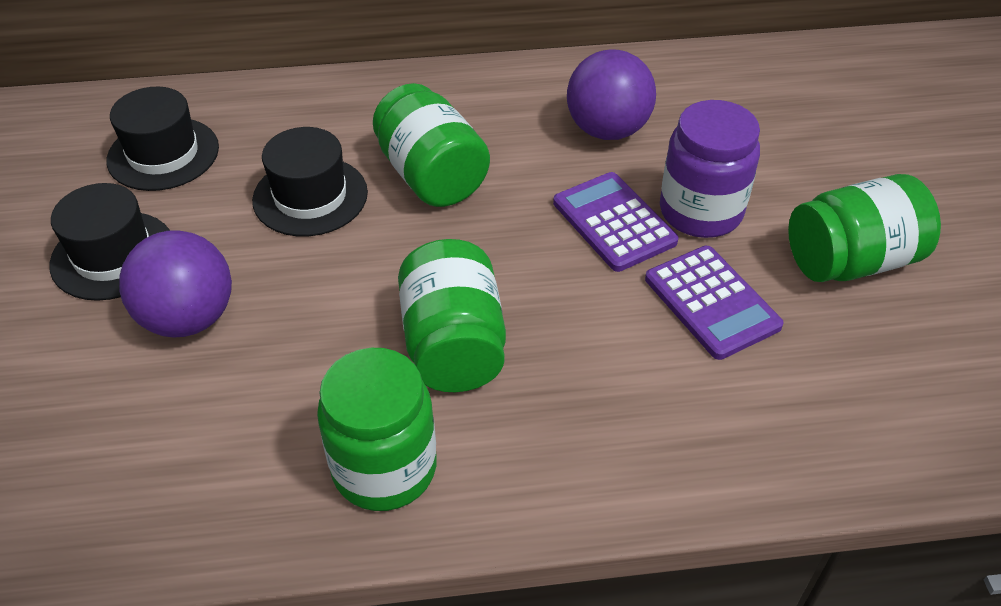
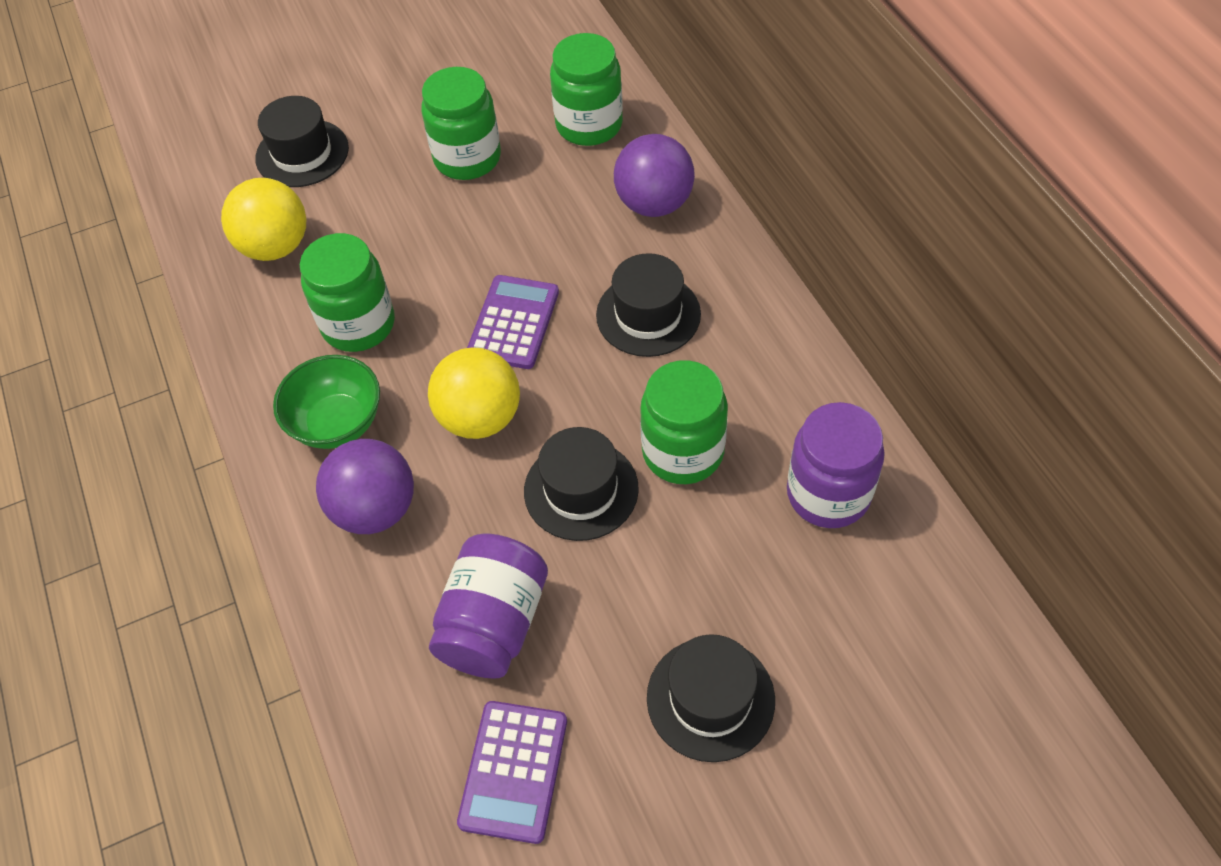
black hat: 3 -> 4
green bowl: 0 -> 1
purple jar: 1 -> 2
yellow ball: 0 -> 2

